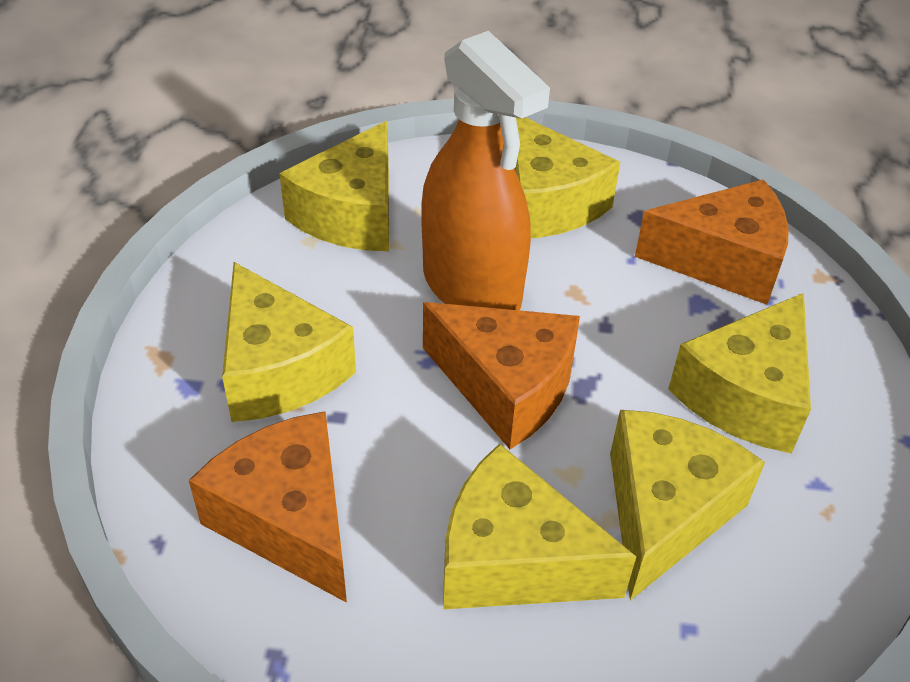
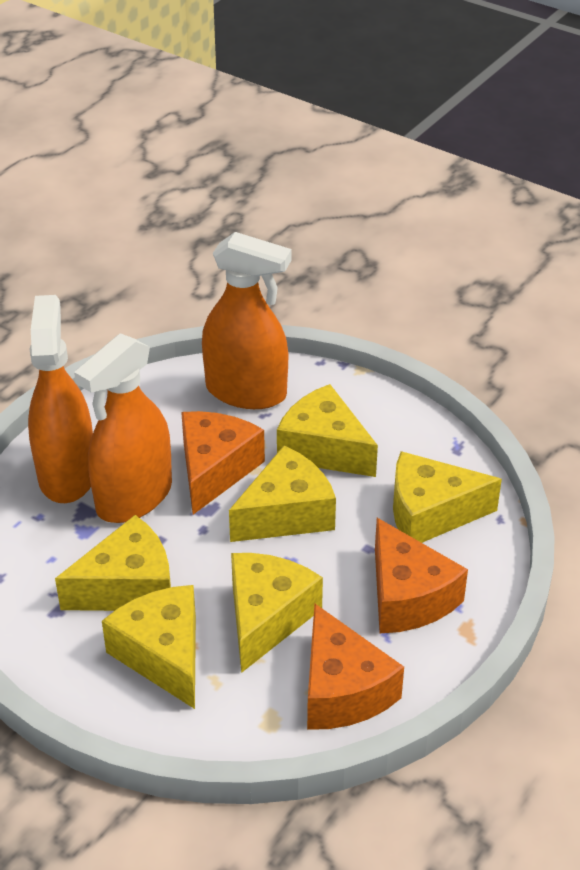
orange spray bottle: 1 -> 3

